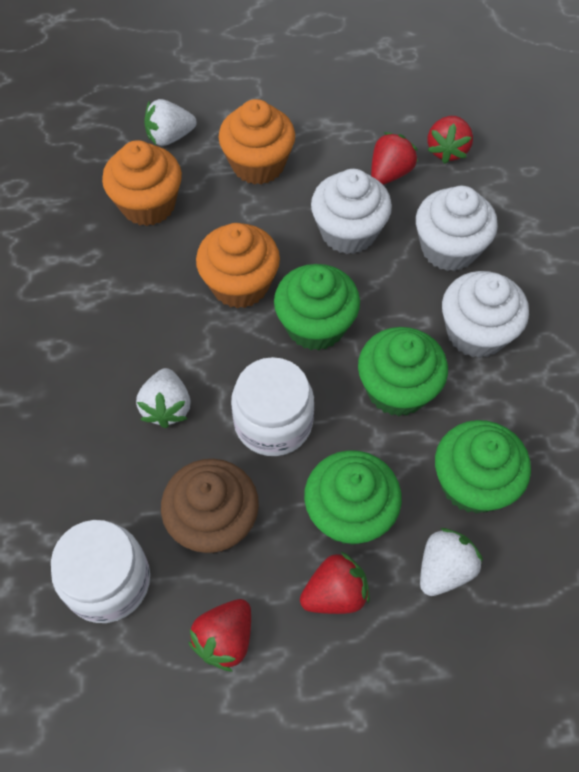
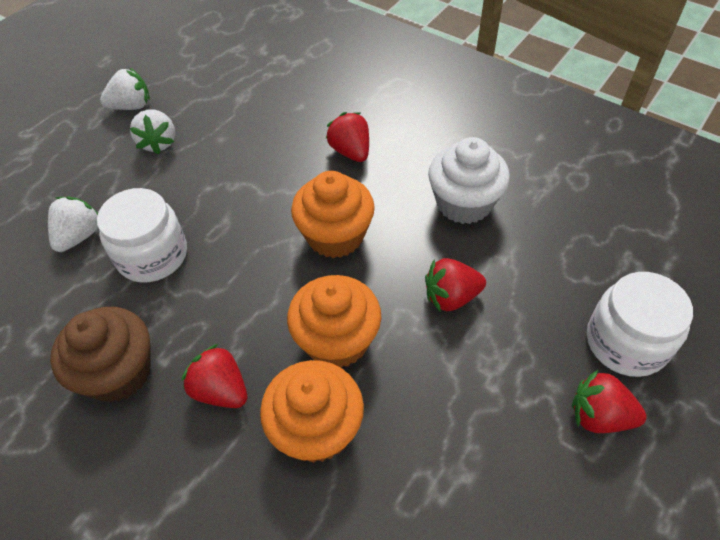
green cupcake: 4 -> 0
white cupcake: 3 -> 1

